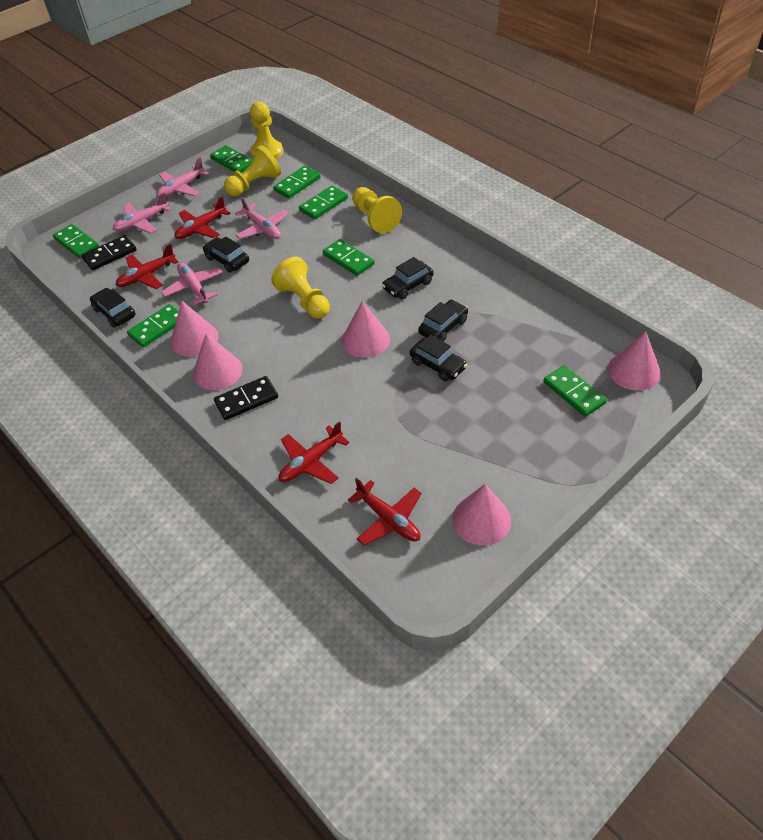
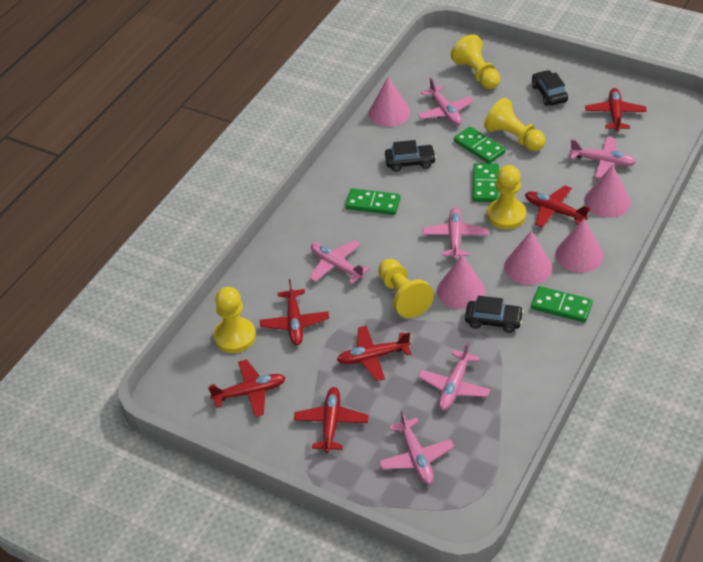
black car: 5 -> 3
black domino: 2 -> 0
green domino: 7 -> 4
pink plane: 4 -> 6
red plane: 4 -> 6
yellow pawn: 4 -> 5

